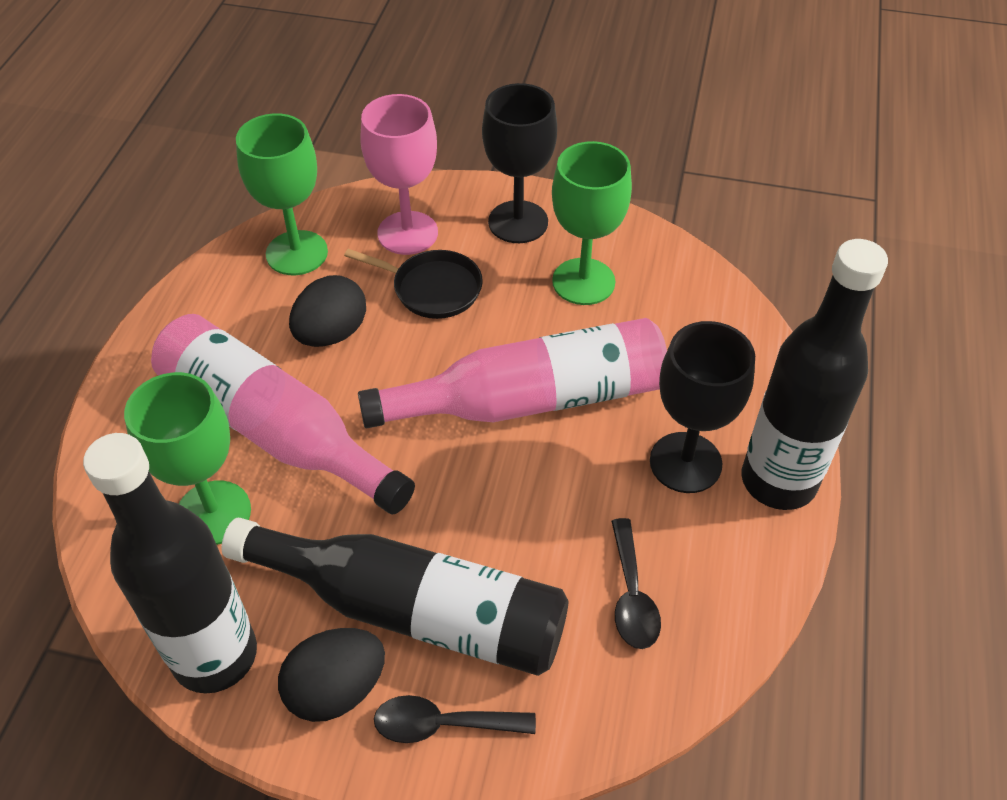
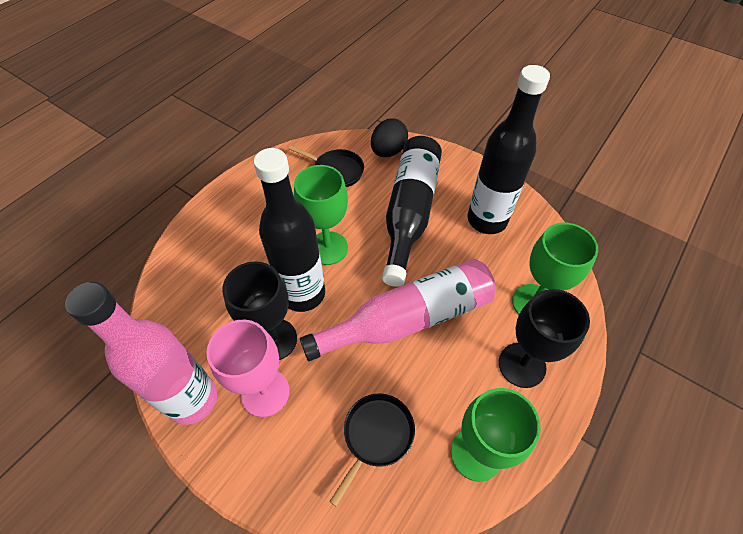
black egg: 2 -> 1
black pan: 1 -> 2
black spoon: 2 -> 0

